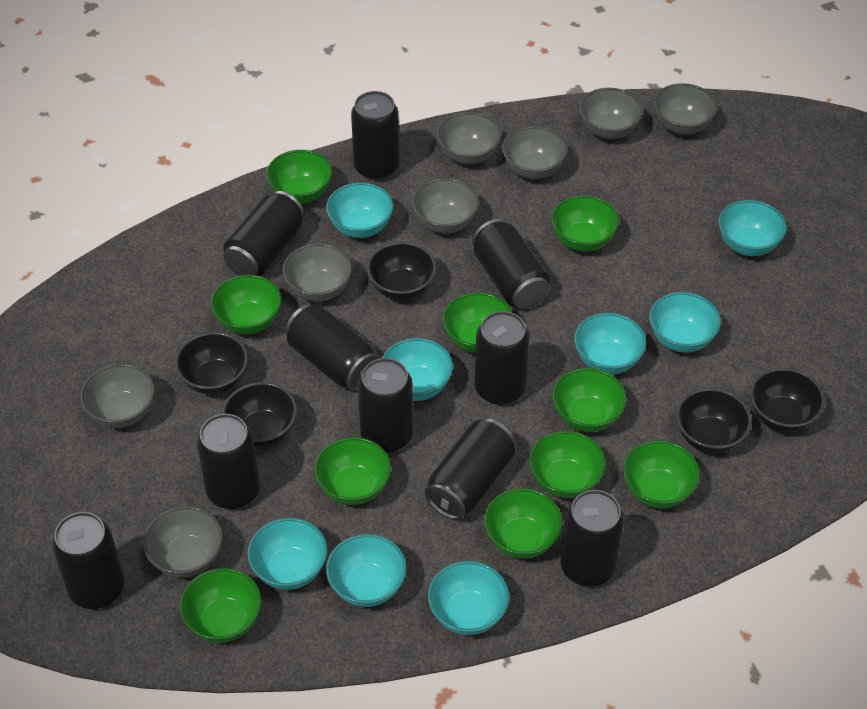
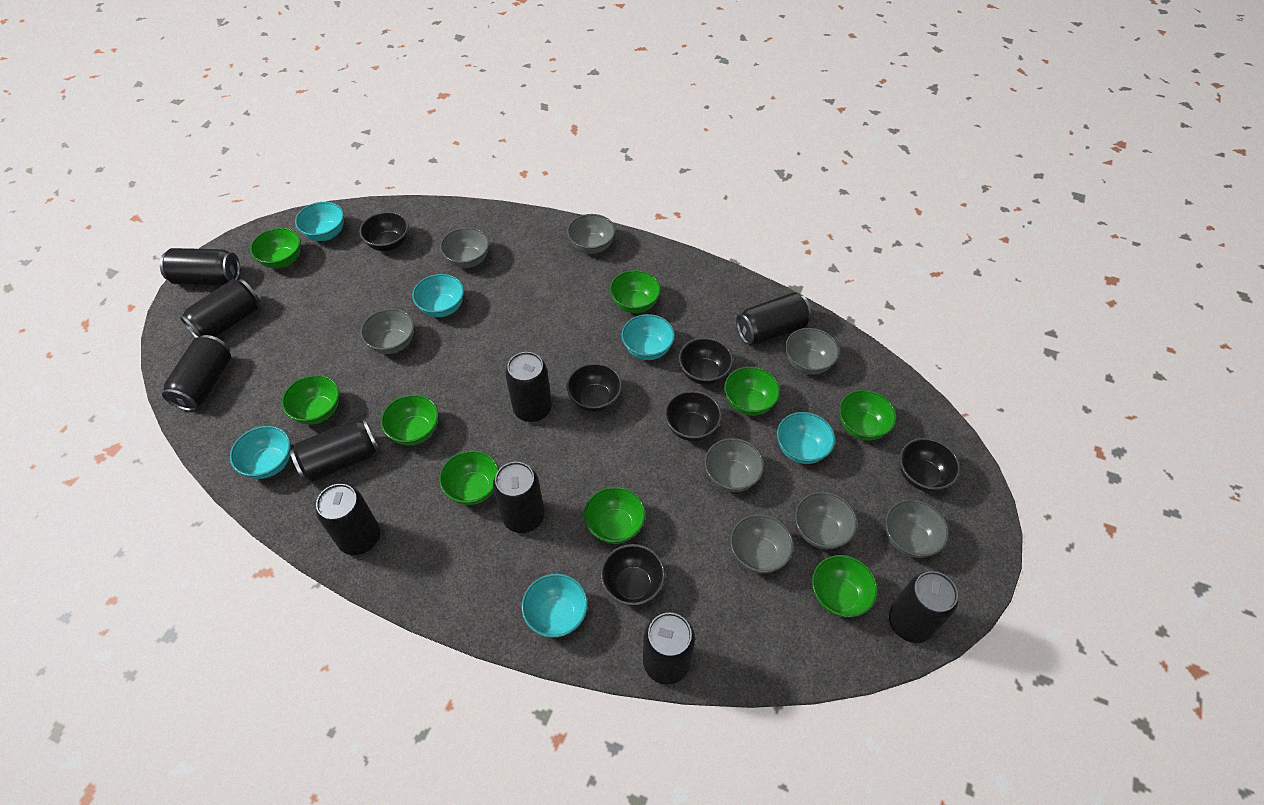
black bowl: 5 -> 6
green bowl: 10 -> 9
turquoise bowl: 8 -> 6

